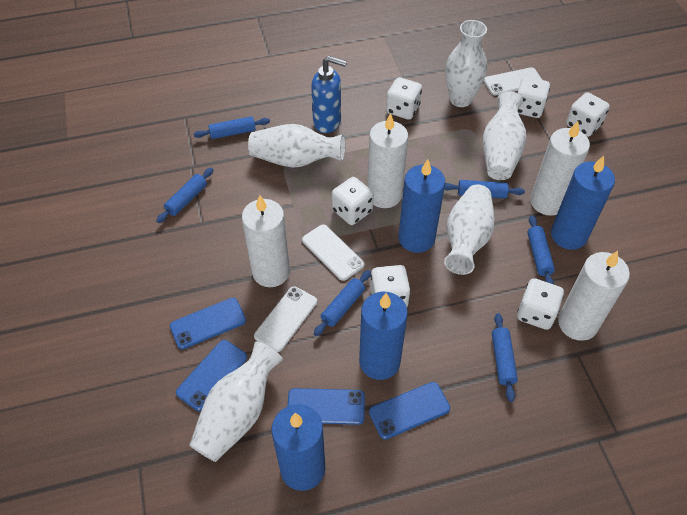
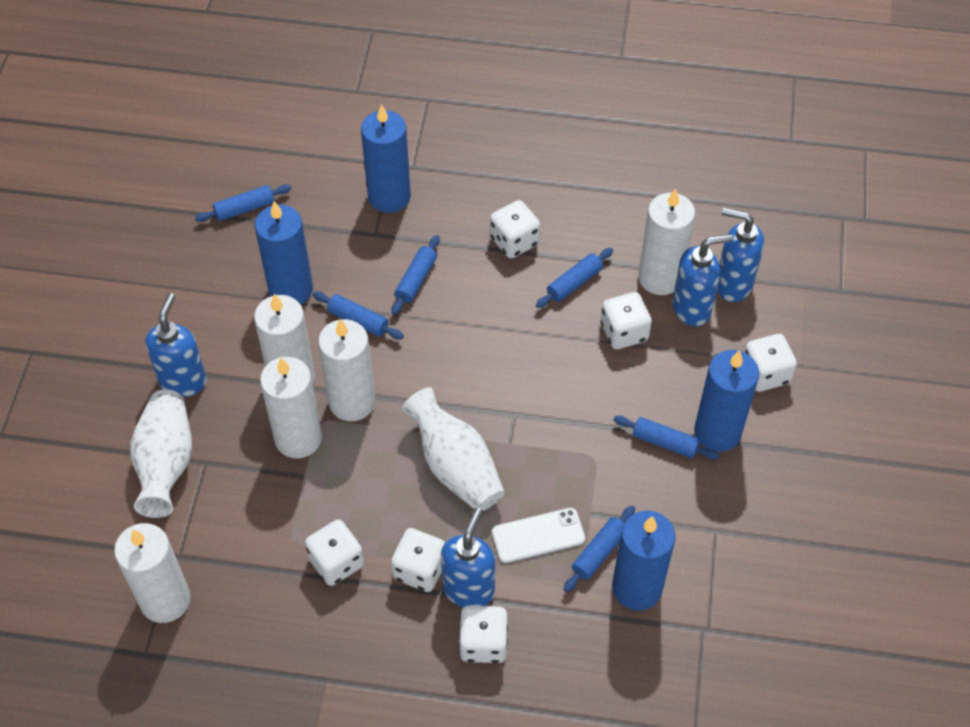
blue phone: 4 -> 0
blue soap dispenser: 1 -> 4
white candle: 4 -> 5
white phone: 3 -> 1
white vase: 5 -> 2

